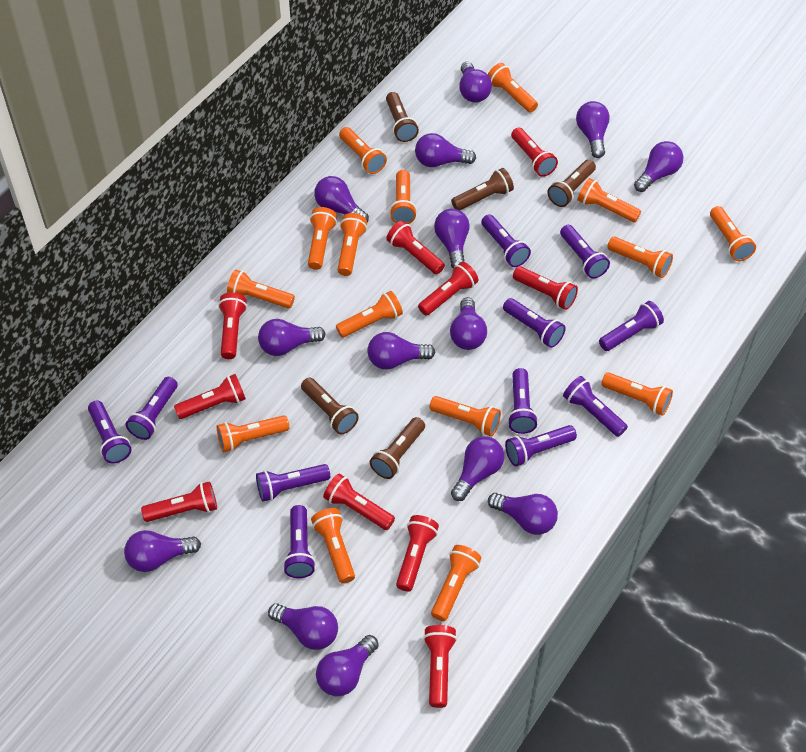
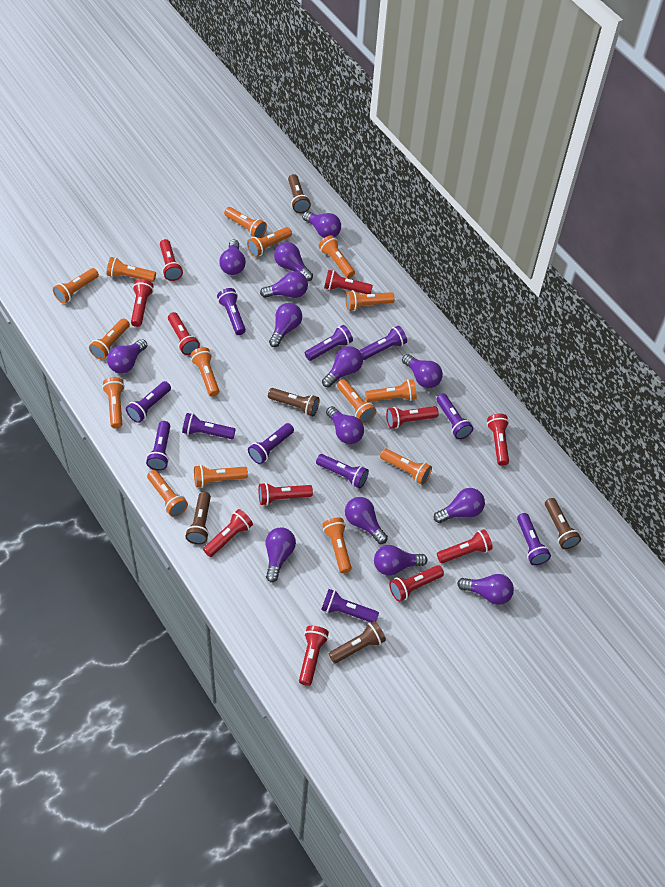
red flashlight: 10 -> 11

